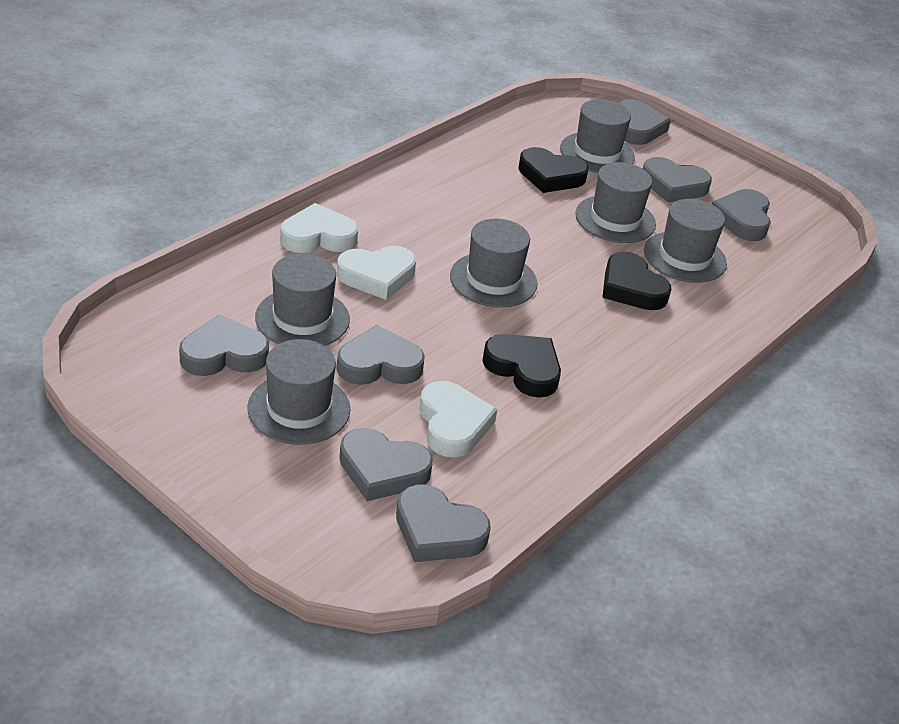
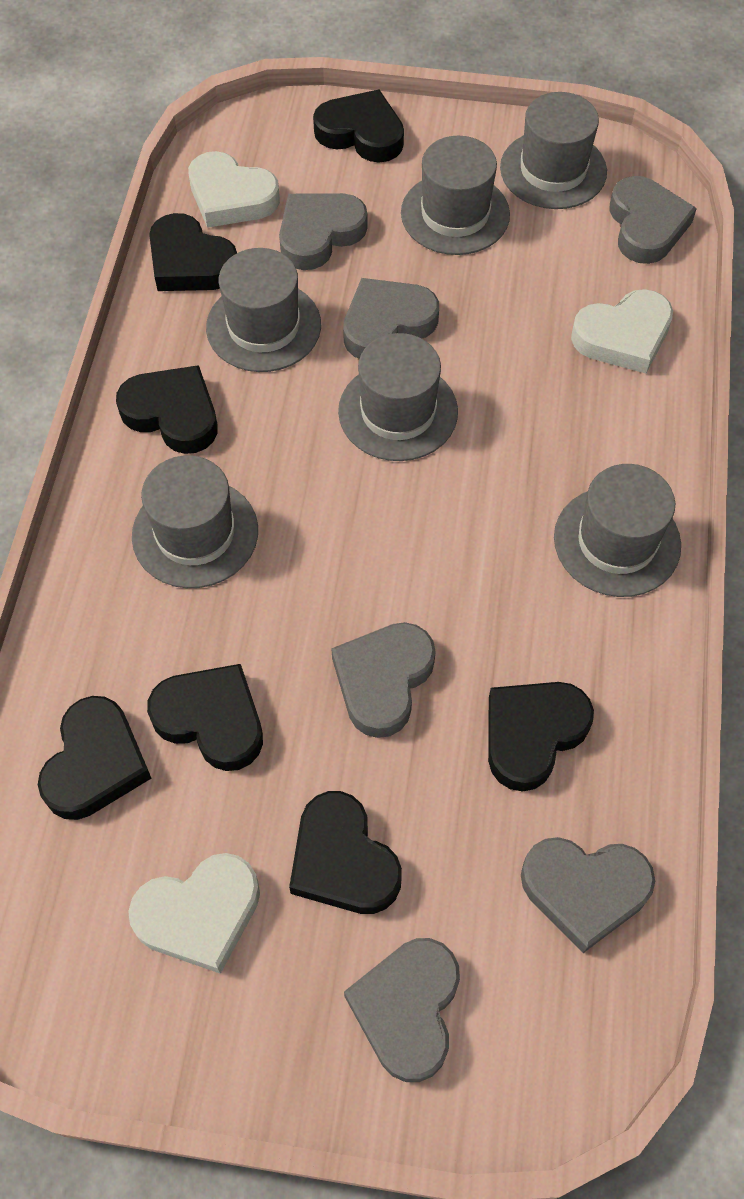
black heart: 3 -> 7
grey heart: 7 -> 6

